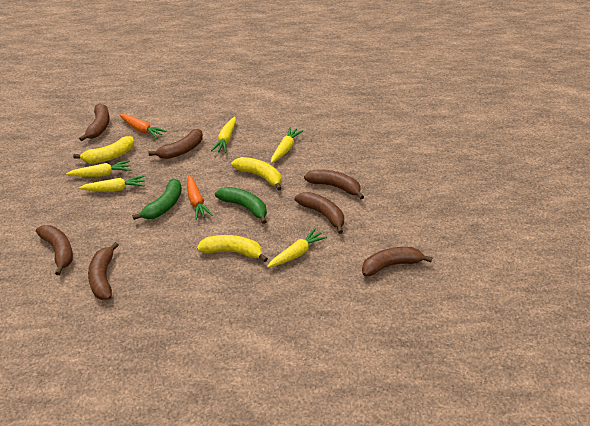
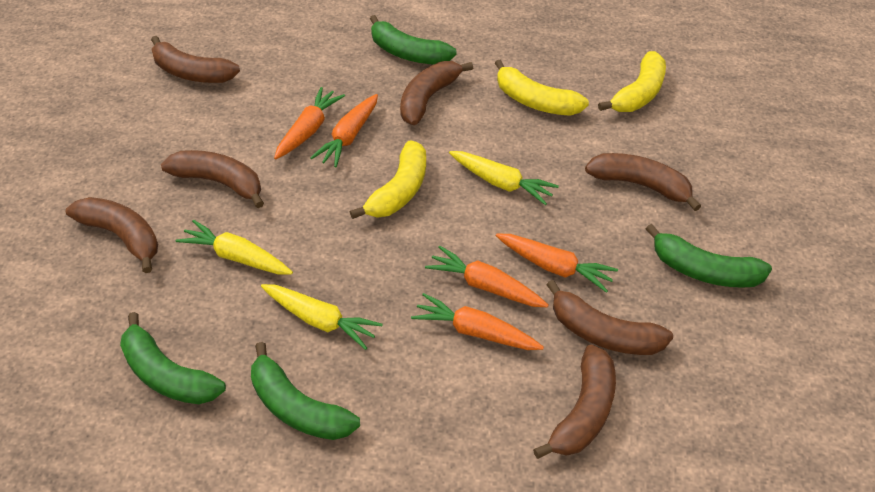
green banana: 2 -> 4
orange carrot: 2 -> 5
yellow carrot: 5 -> 3

